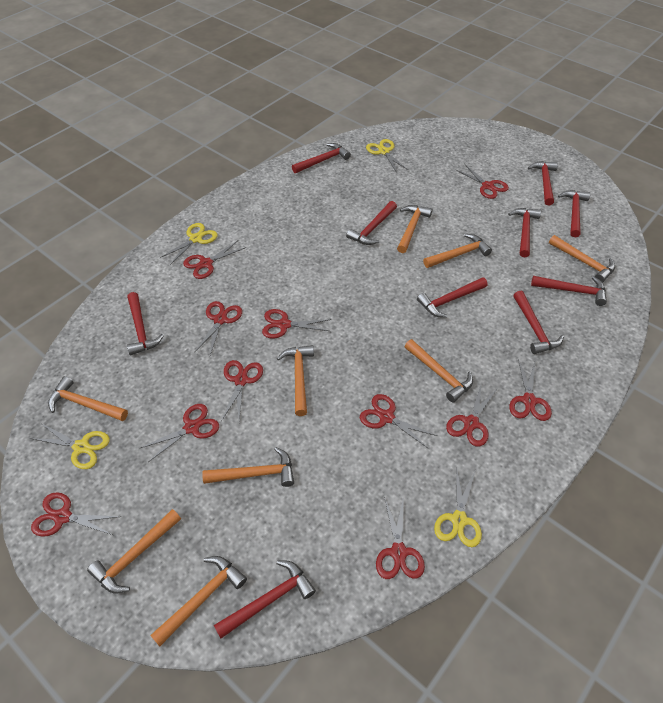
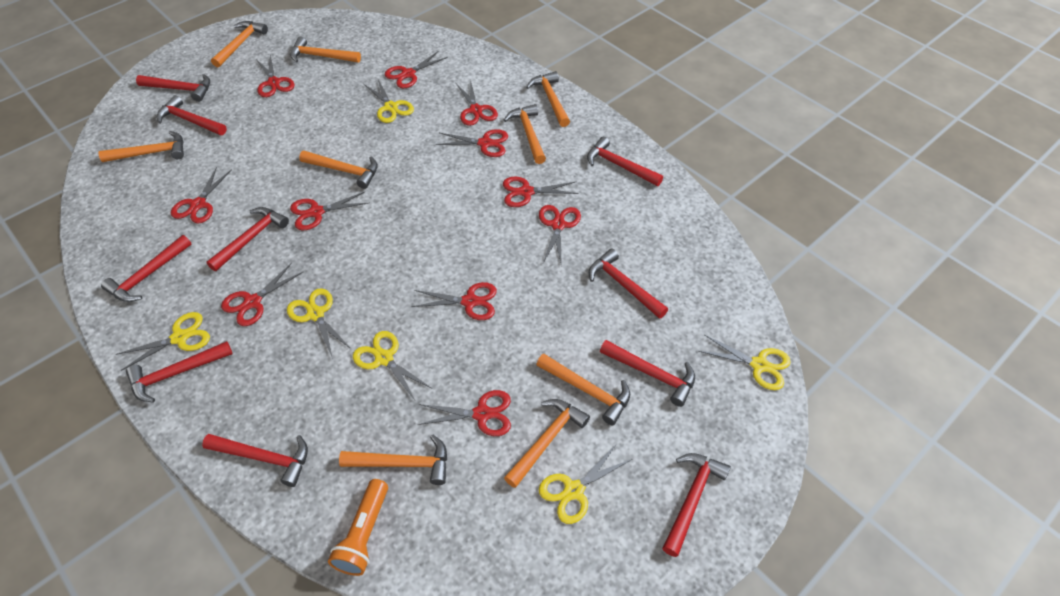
orange flashlight: 0 -> 1
yellow scissors: 4 -> 6

